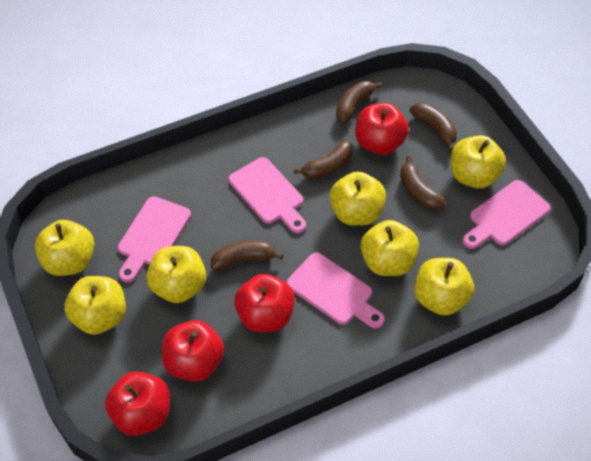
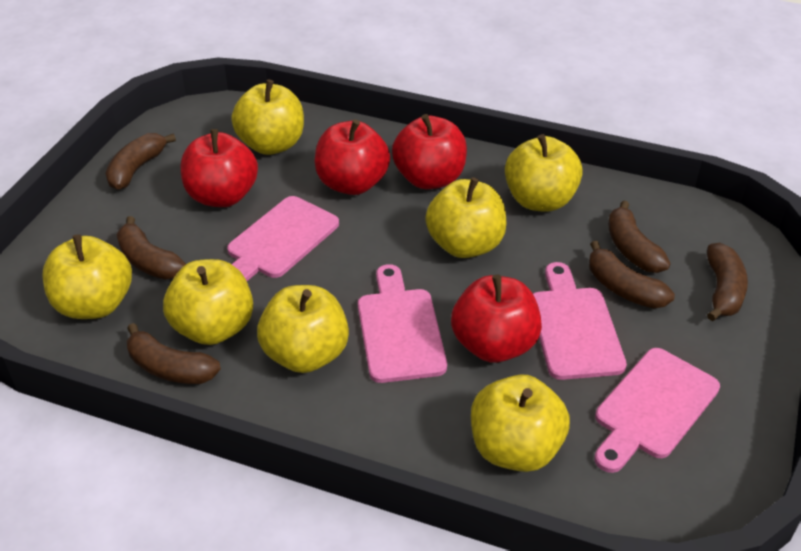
brown banana: 5 -> 6

